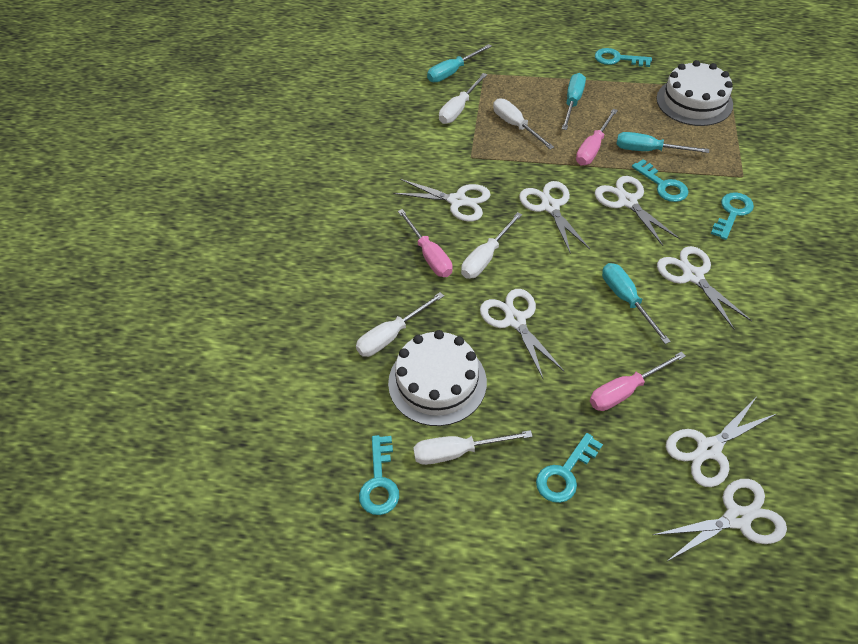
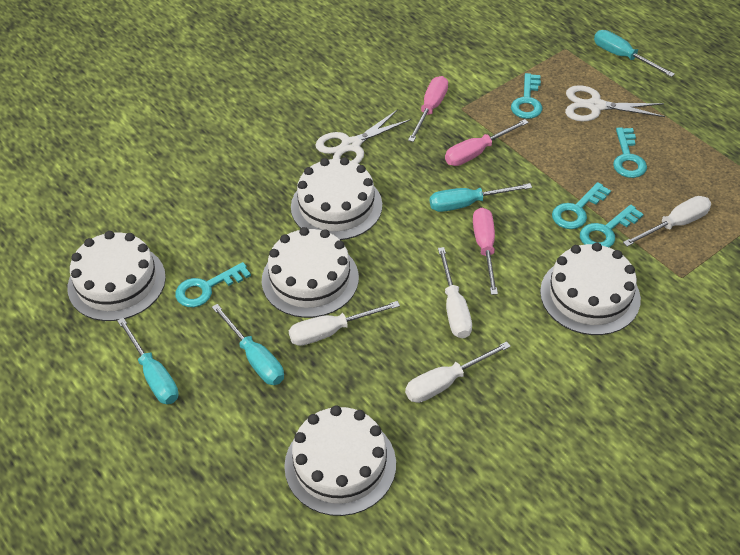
white cake: 2 -> 5
white scissors: 7 -> 2
white screwdriver: 5 -> 4

